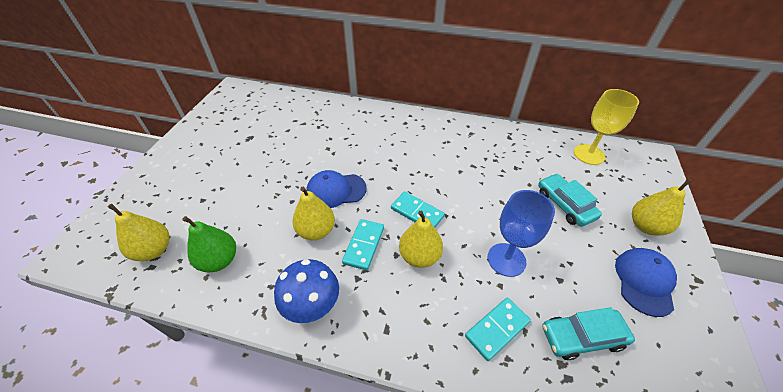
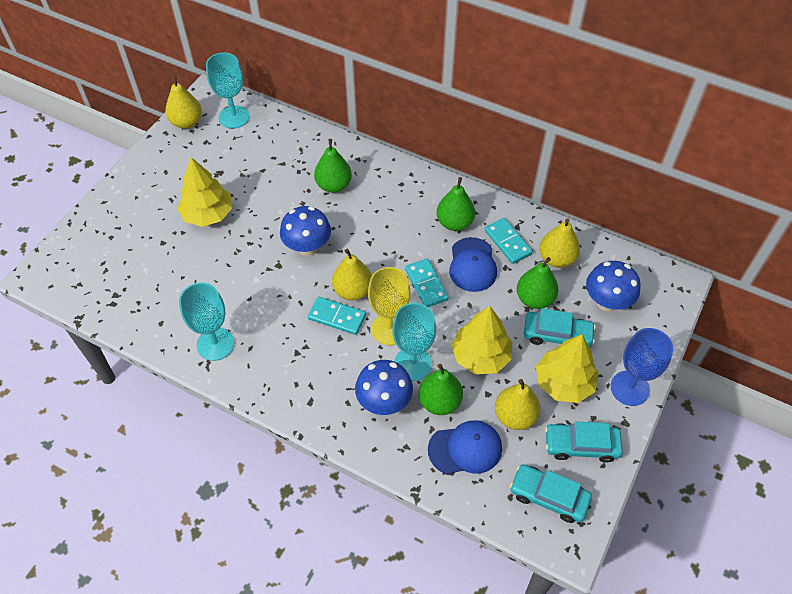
blue mushroom: 1 -> 3
green pear: 1 -> 4
turquoise car: 2 -> 3
turquoise goblet: 0 -> 3
yellow tree: 0 -> 3

